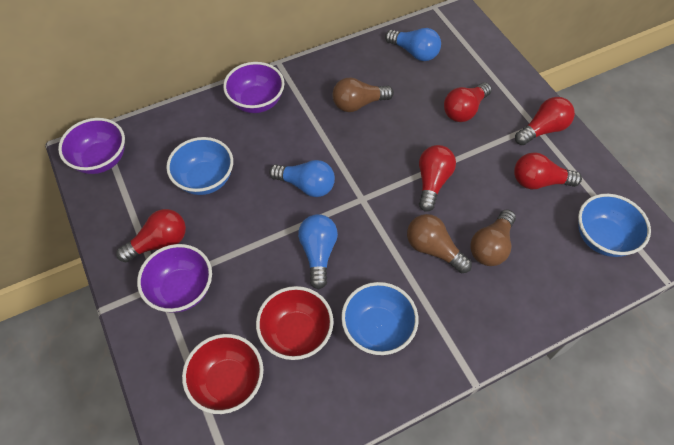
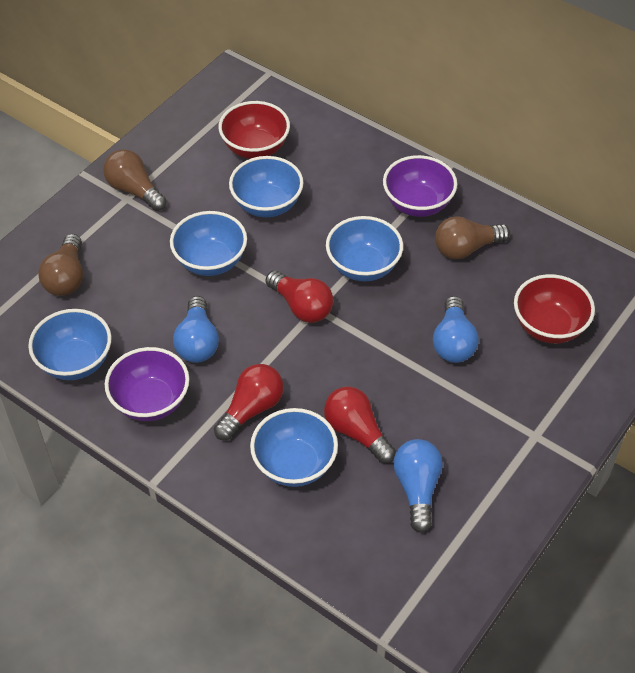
blue bowl: 3 -> 5
purple bowl: 3 -> 2
red light bulb: 5 -> 3

